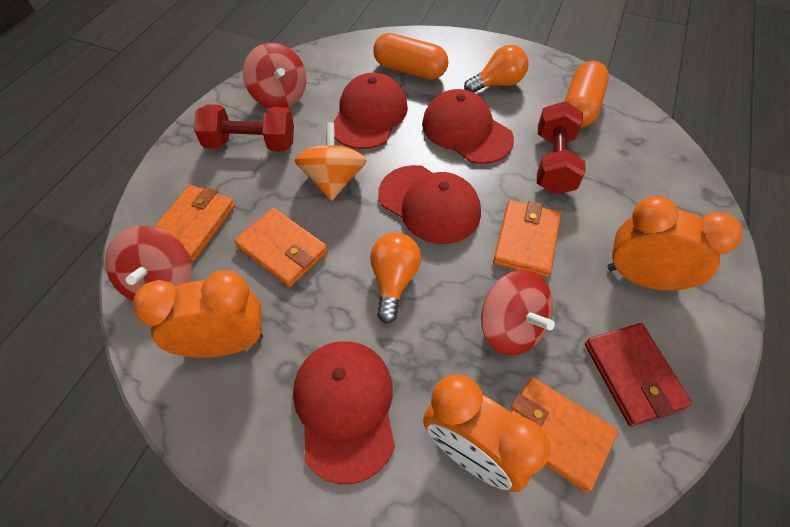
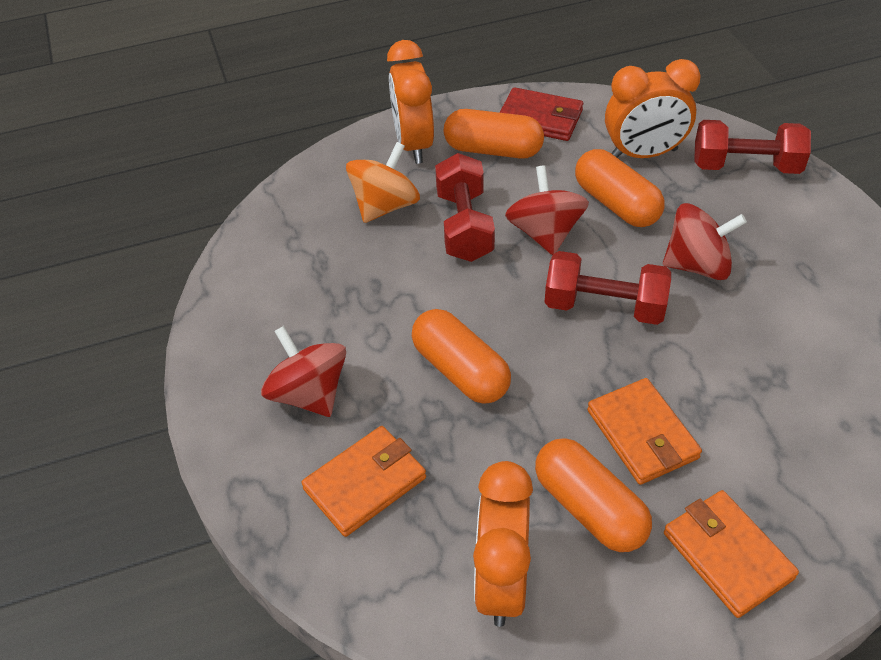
orange capsule: 2 -> 4
orange light bulb: 2 -> 0
orange wallet: 4 -> 3
red cap: 4 -> 0
red dumbbell: 2 -> 3

